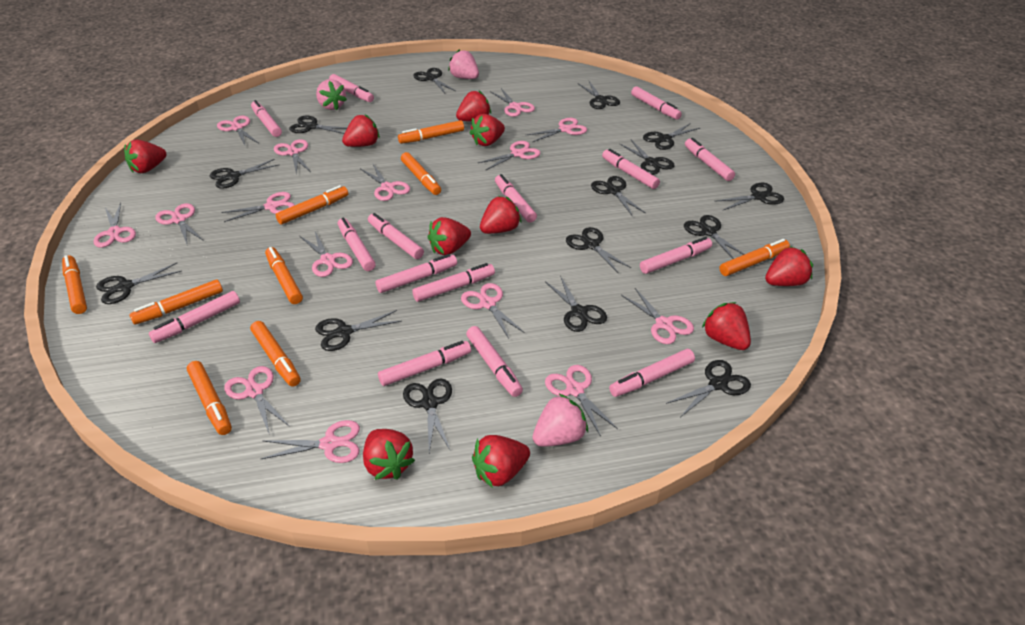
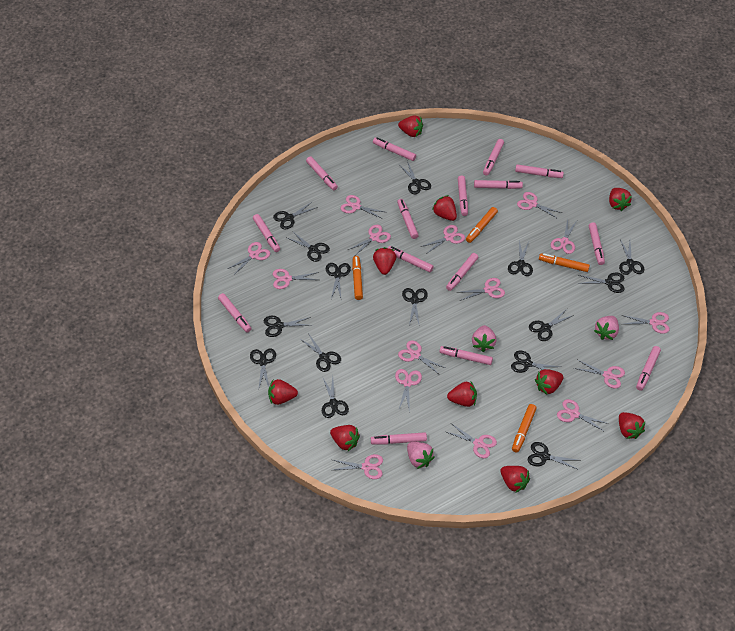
orange marker: 9 -> 4

